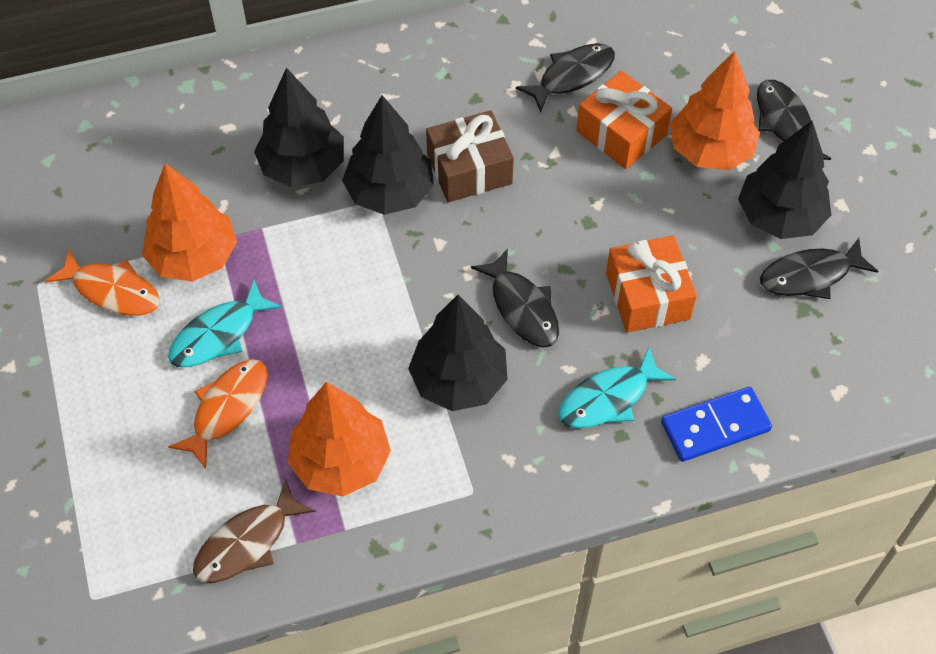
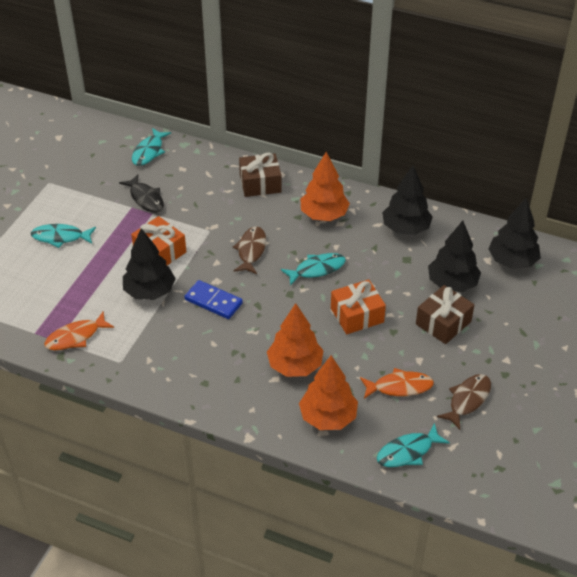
black fish: 4 -> 1
brown fish: 1 -> 2
brown gift: 1 -> 2
turquoise fish: 2 -> 4

